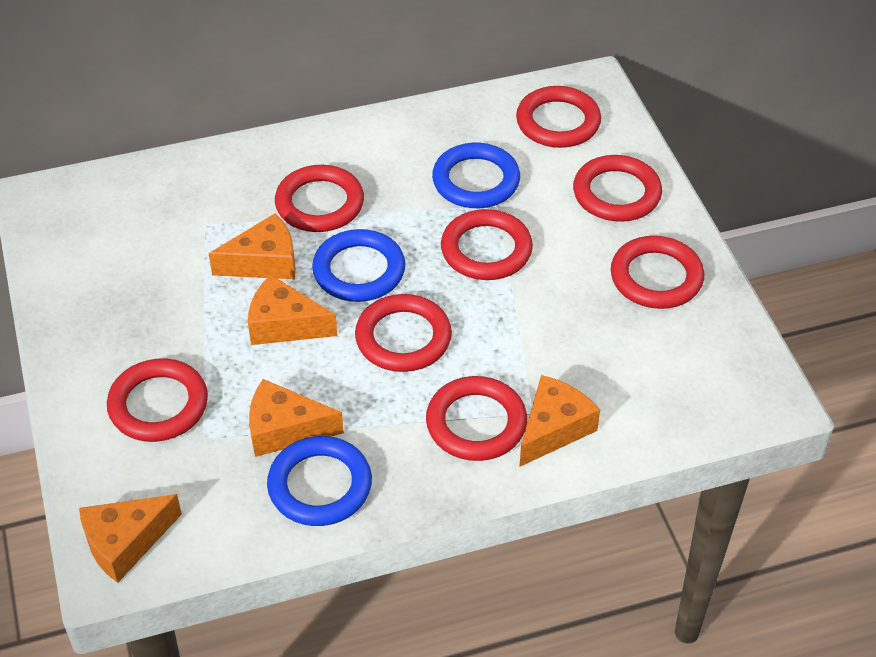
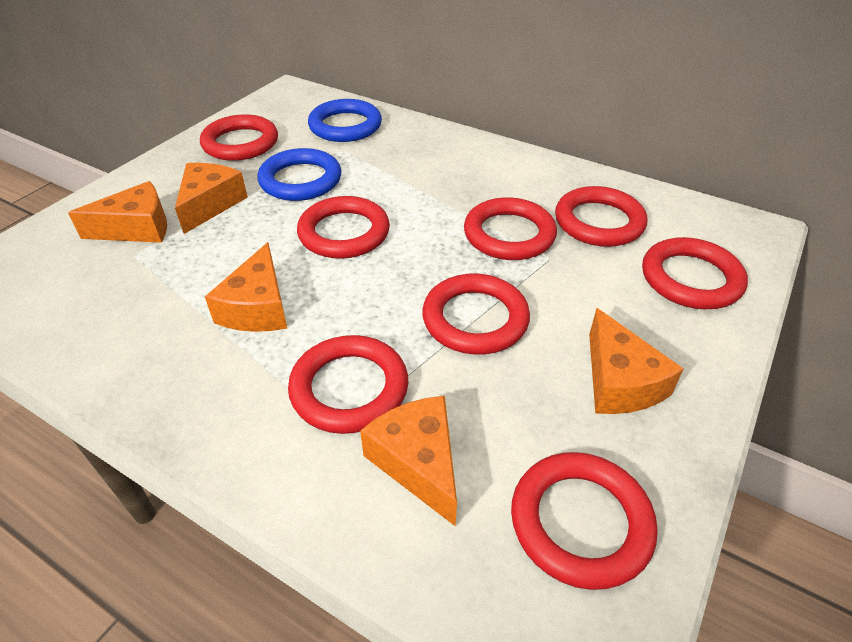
blue ring: 3 -> 2

